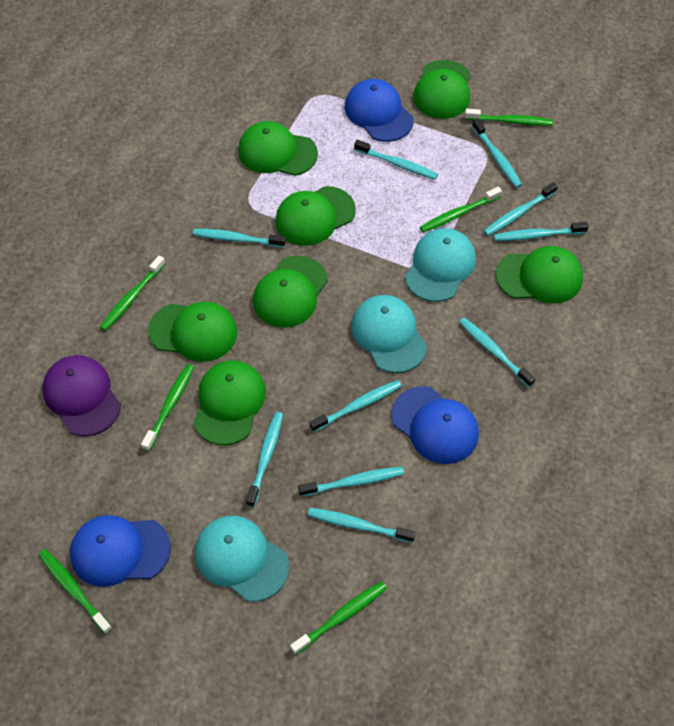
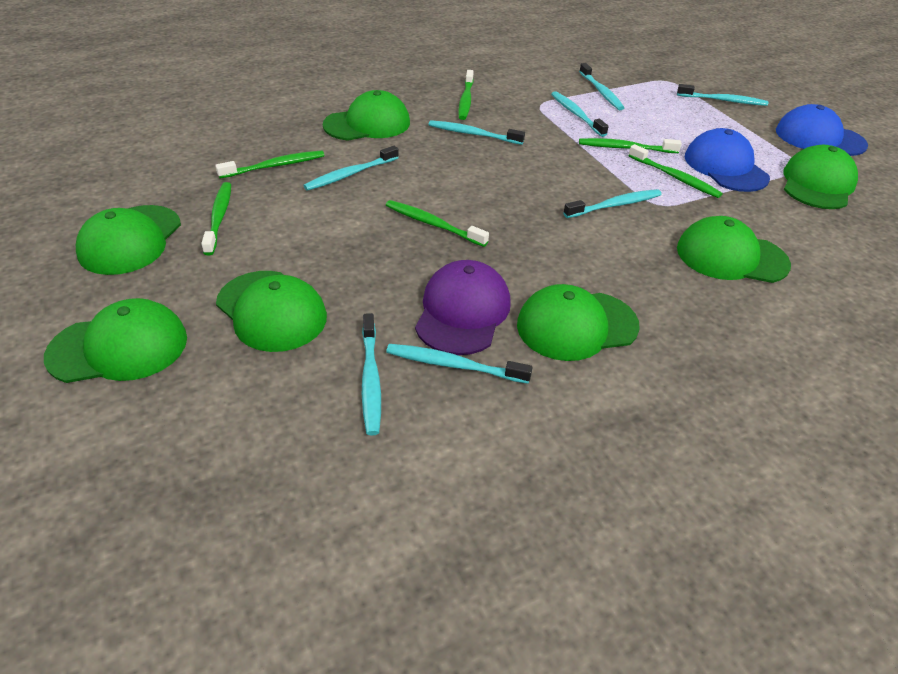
blue cap: 3 -> 2
turquoise cap: 3 -> 0
turquoise toothbrush: 10 -> 8

